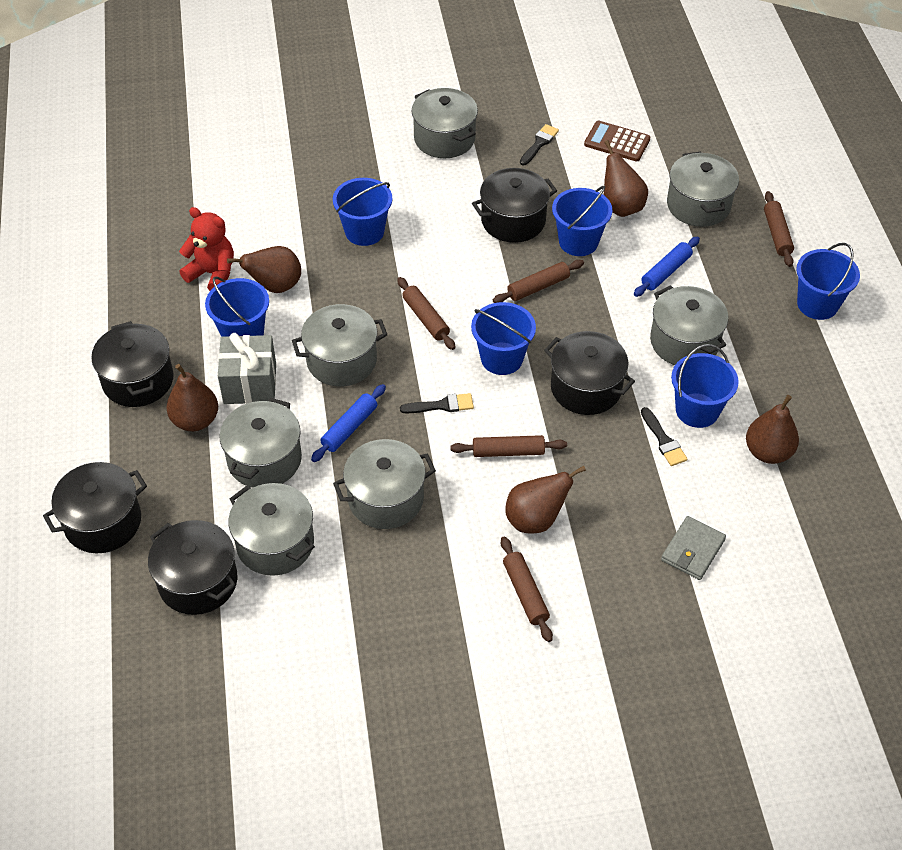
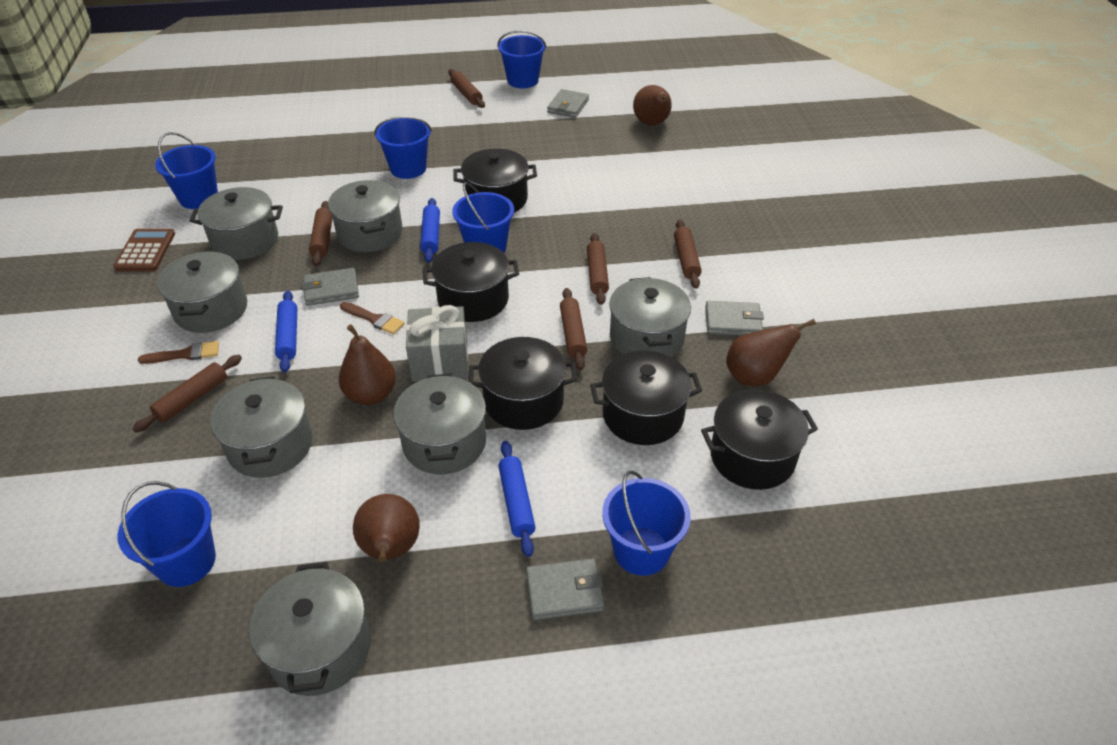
black brush: 3 -> 0
blue rolling pin: 2 -> 3
brown brush: 0 -> 2
brown pear: 5 -> 4
brown rolling pin: 5 -> 6
grey wallet: 1 -> 4
red teddy bear: 1 -> 0

